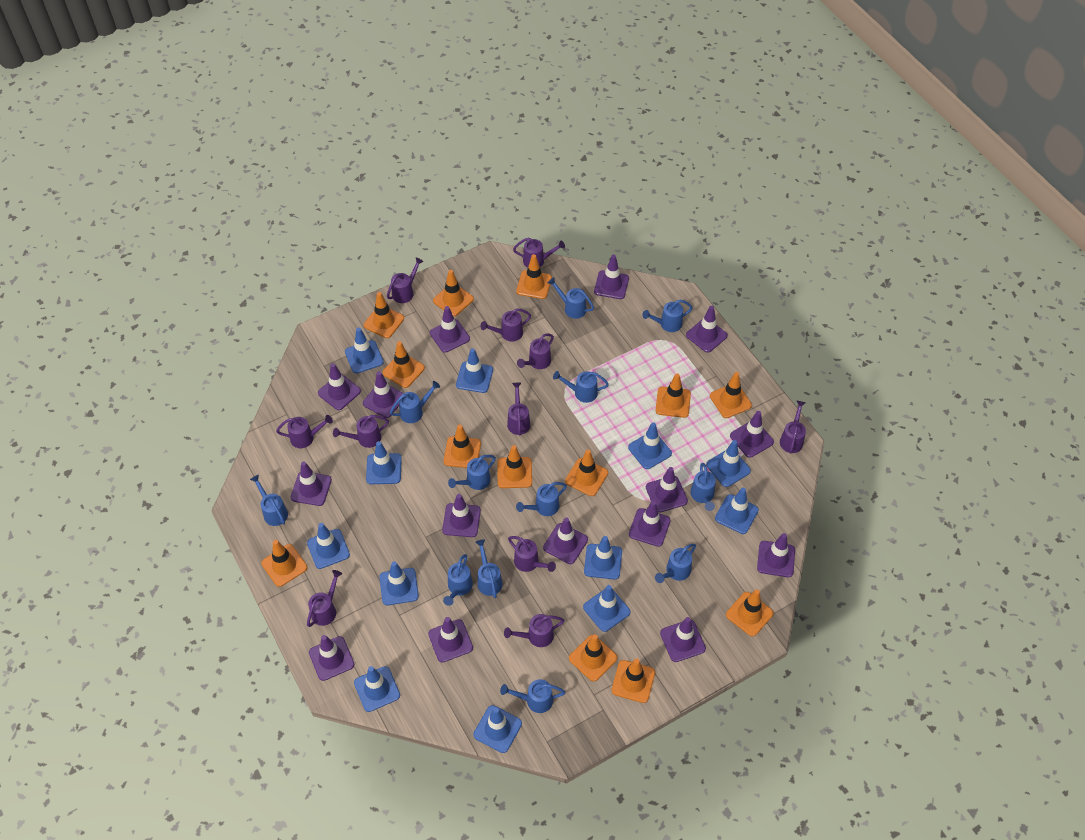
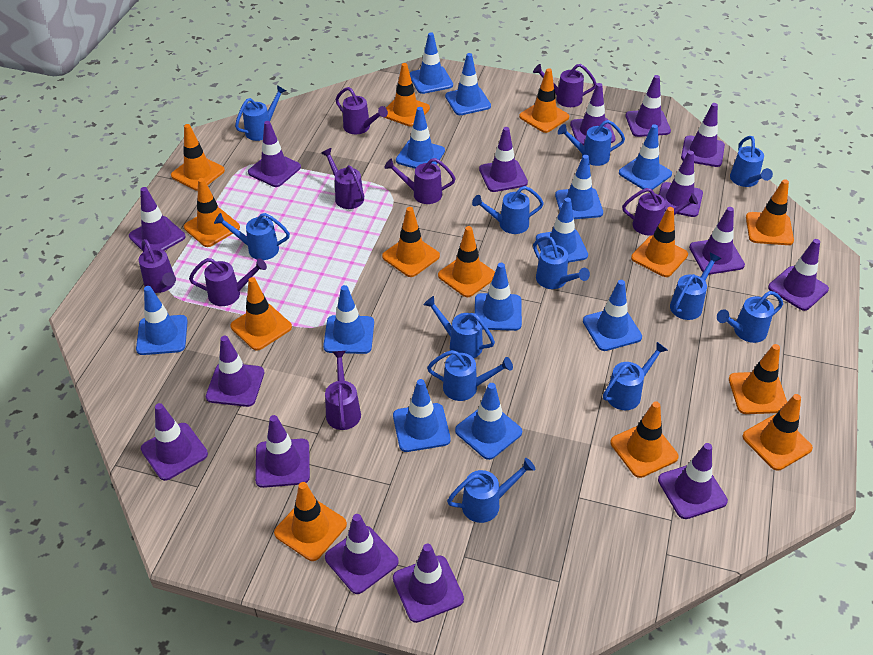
purple watering can: 11 -> 8

